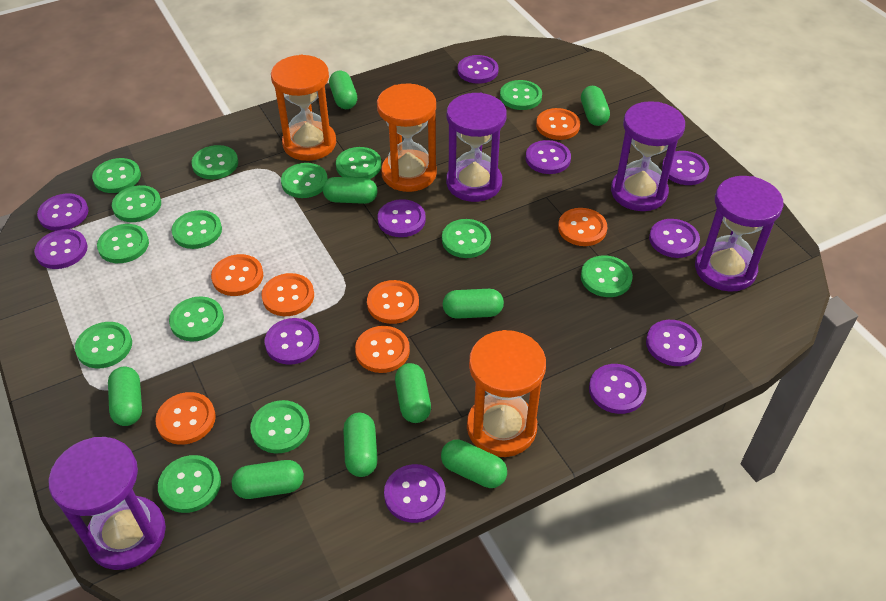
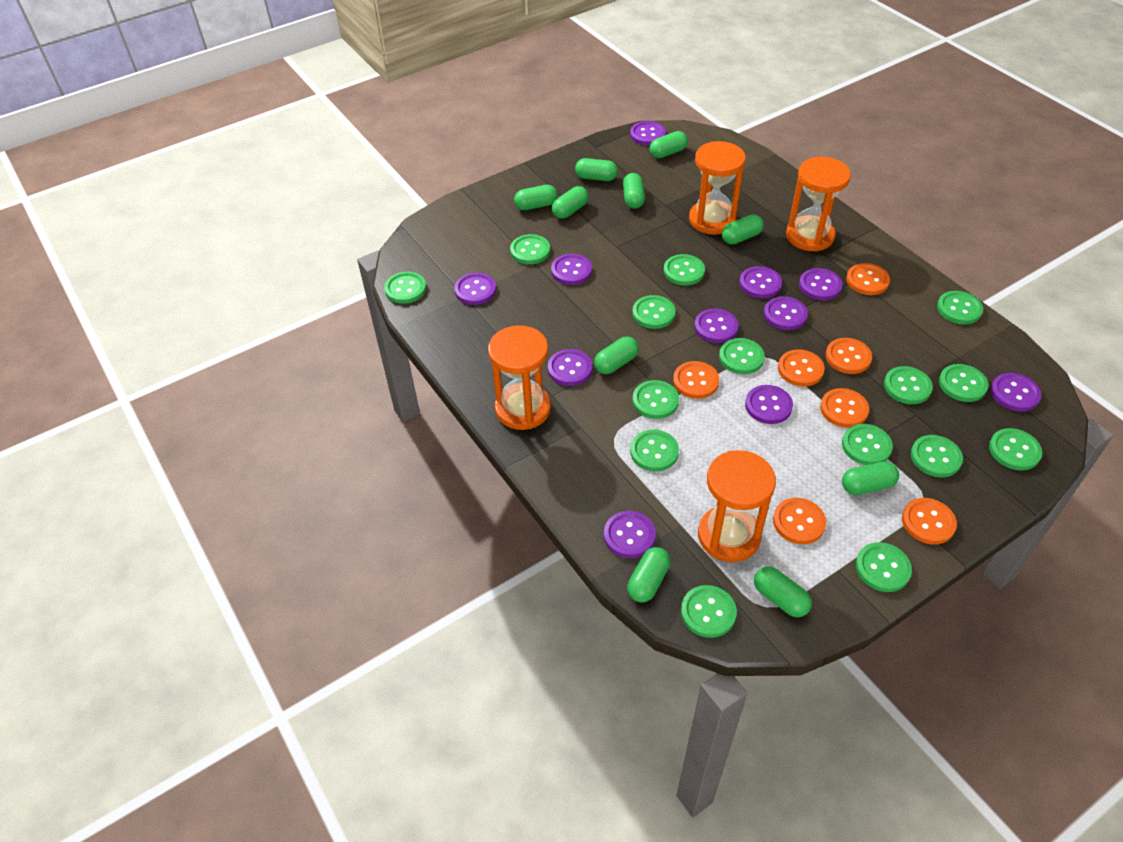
green button: 14 -> 15
green capsule: 9 -> 10
orange hourglass: 3 -> 4
purple hourglass: 4 -> 0

